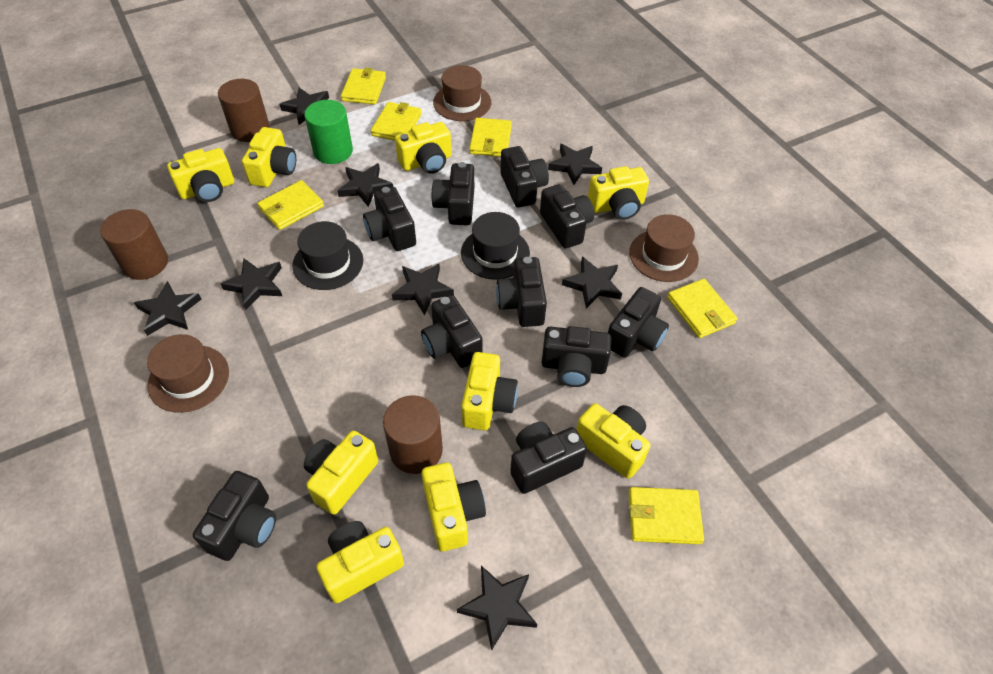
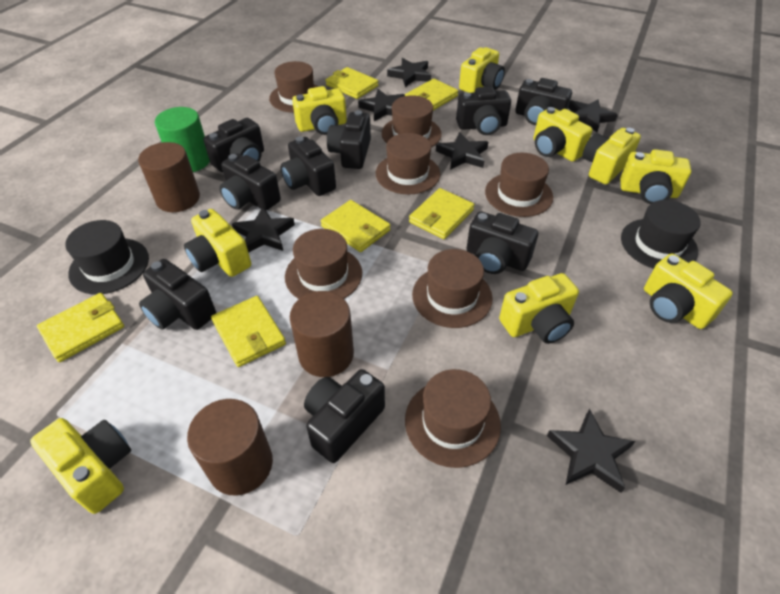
black camera: 10 -> 9
black star: 8 -> 6
brown hat: 3 -> 7

